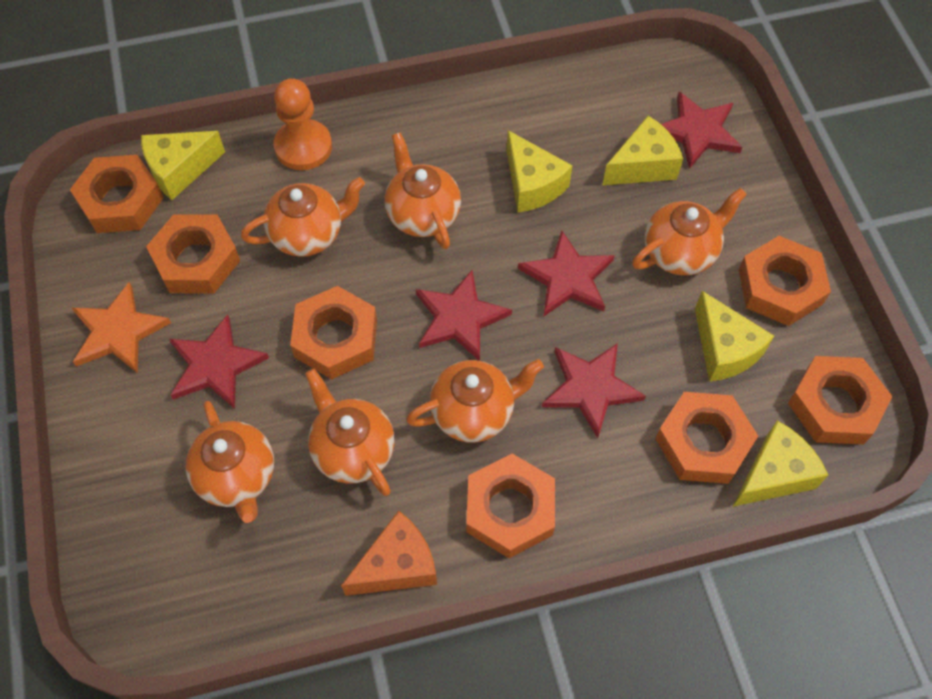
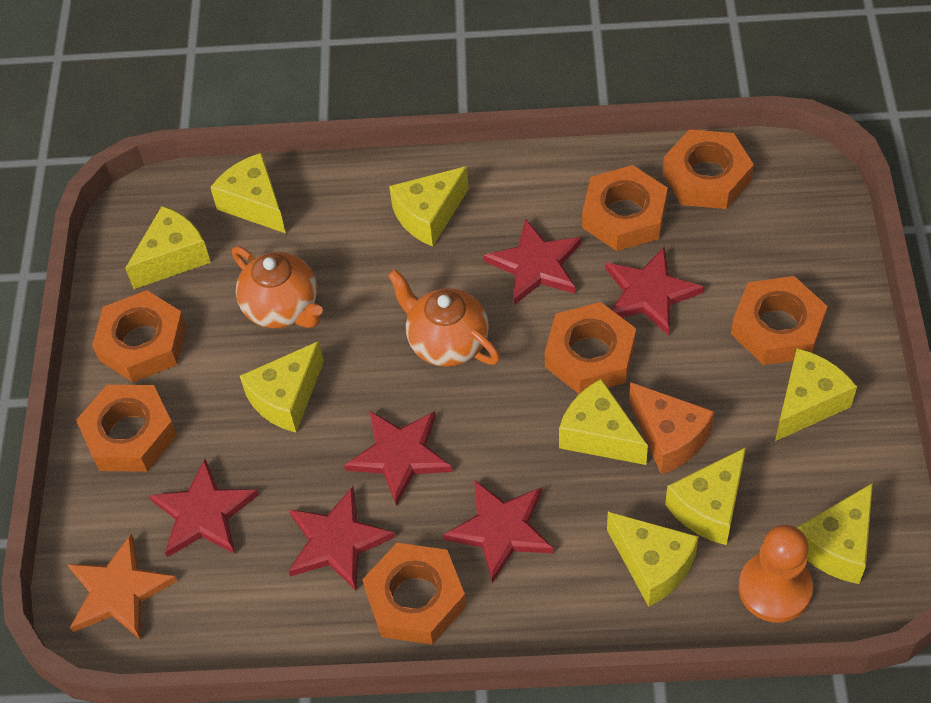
orange teapot: 6 -> 2
red star: 5 -> 6
yellow cheese: 5 -> 9

